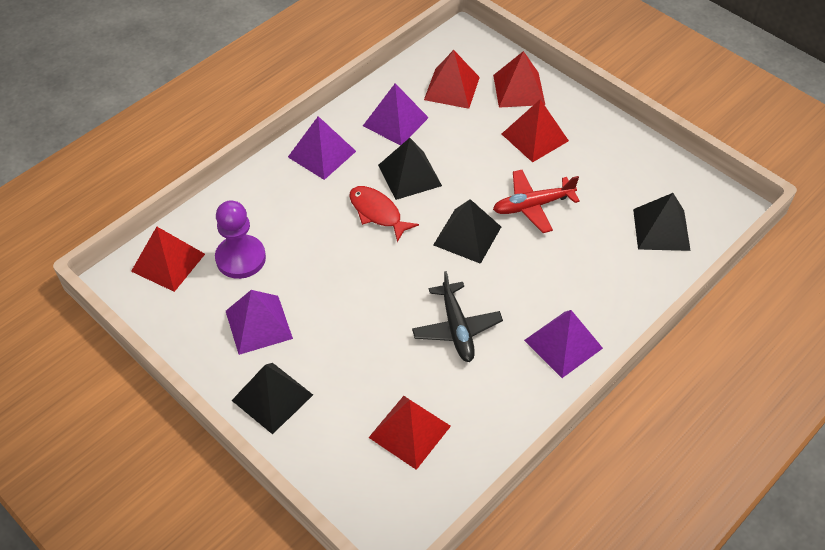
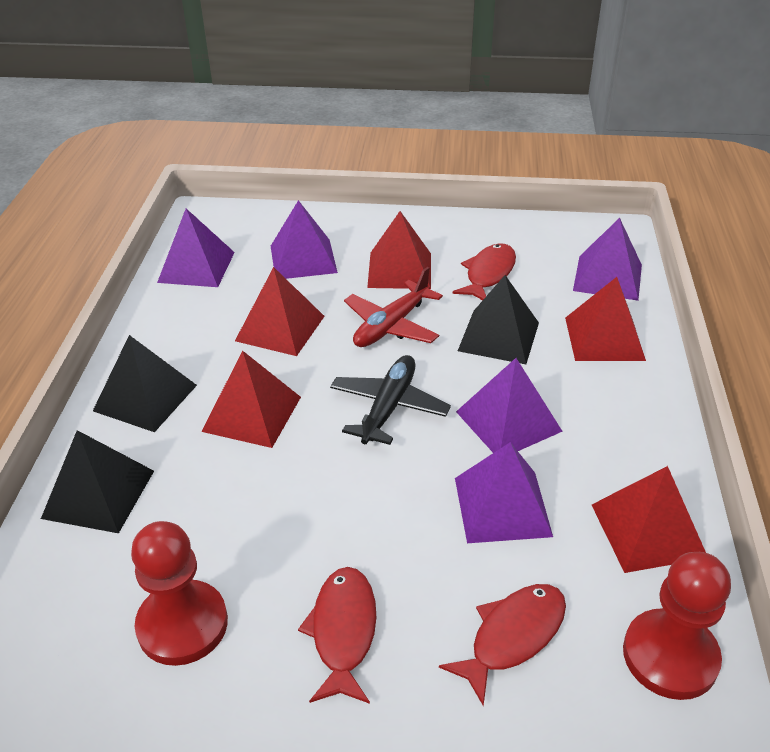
black pyramid: 4 -> 3
purple pawn: 1 -> 0
purple pyramid: 4 -> 5
red fish: 1 -> 3
red pawn: 0 -> 2

